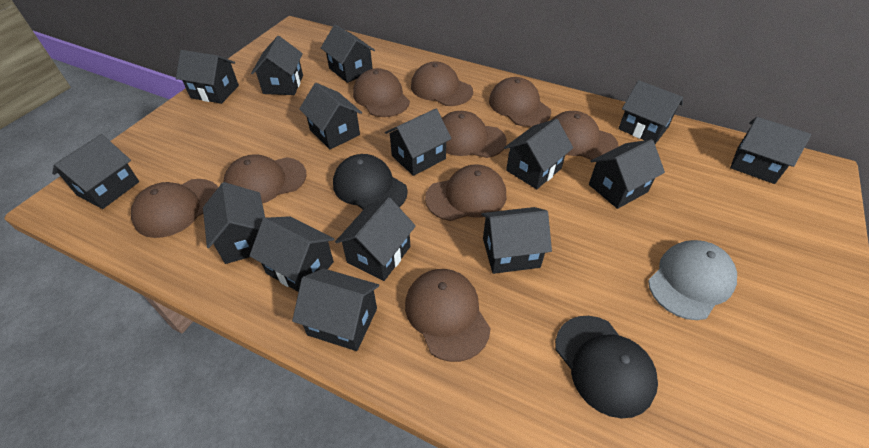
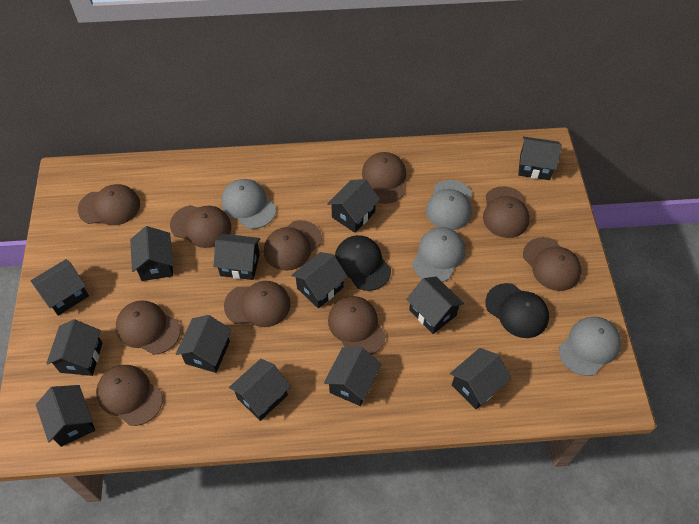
black house: 15 -> 13
brown cap: 9 -> 10
grey cap: 1 -> 4

